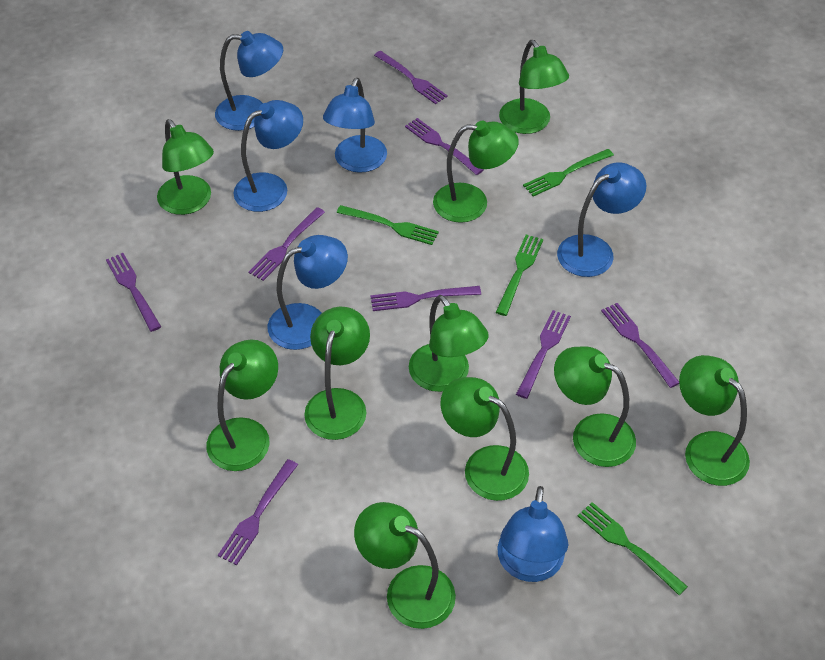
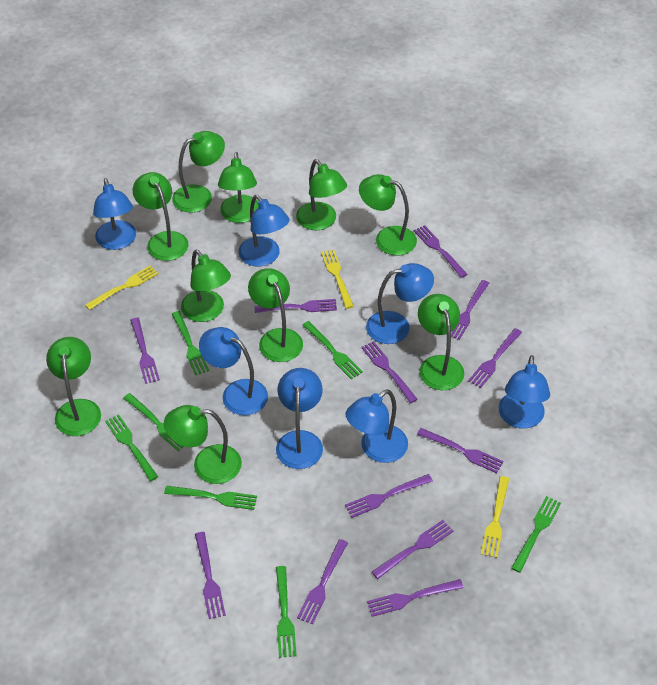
blue lamp: 6 -> 7
green fork: 4 -> 7
purple fork: 8 -> 12
yellow fork: 0 -> 3

